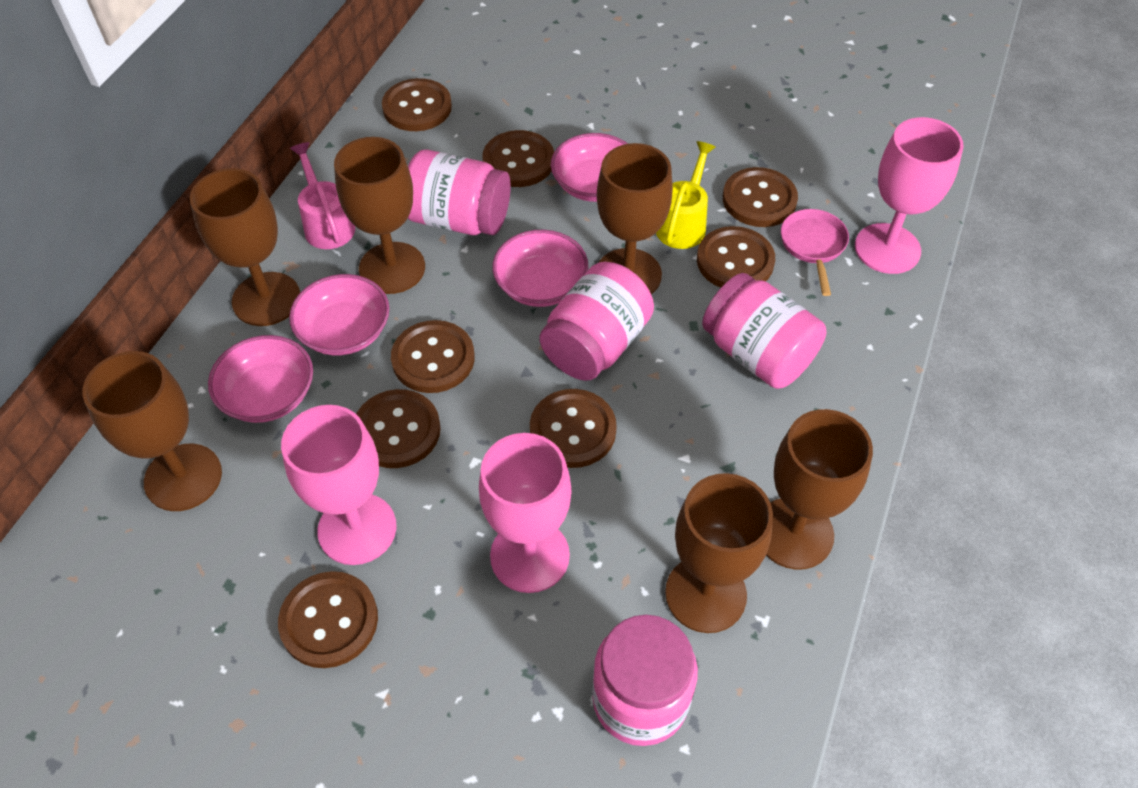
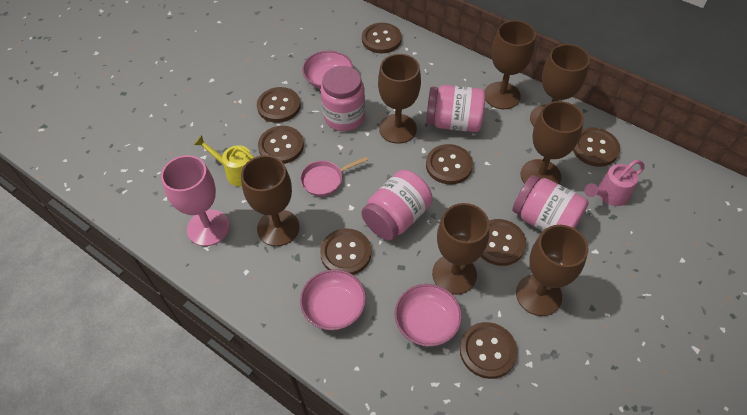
brown goblet: 6 -> 7
pink bowl: 4 -> 3
pink goblet: 3 -> 1

